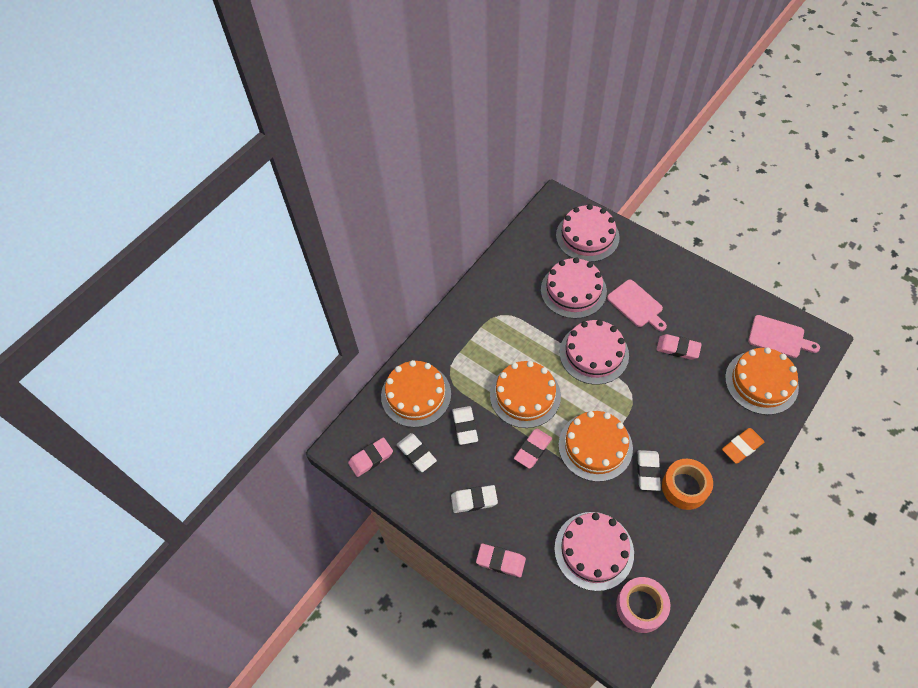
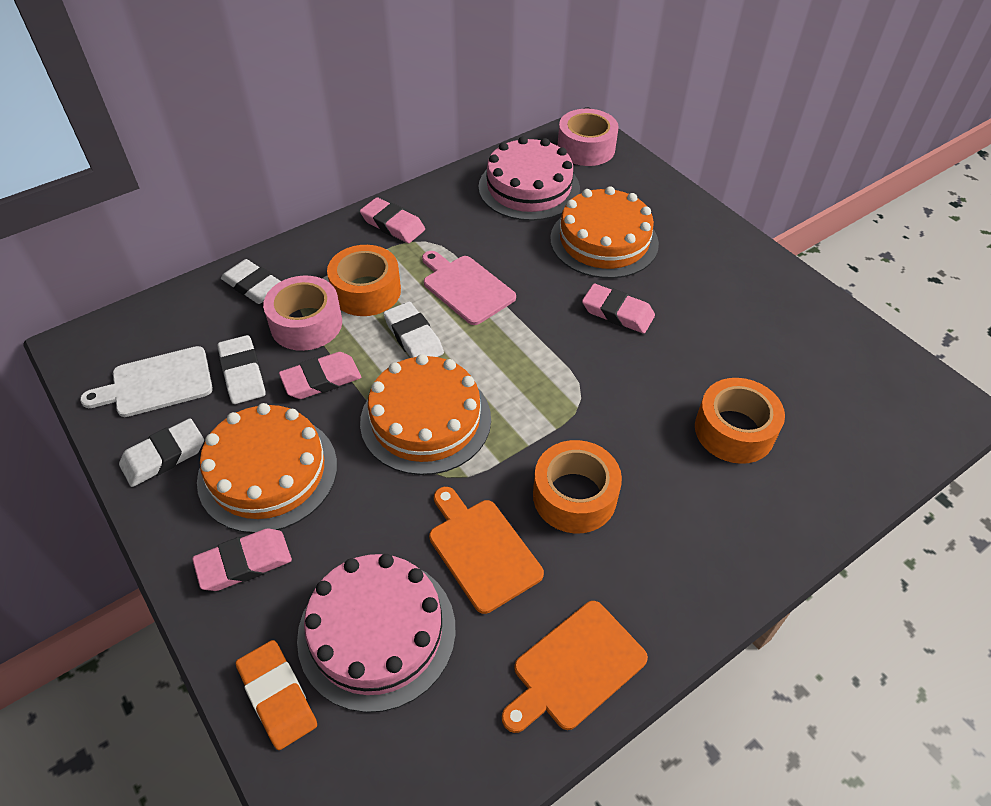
orange cake: 4 -> 3
orange cutting board: 0 -> 2
orange tape: 1 -> 3
pink cake: 4 -> 2
pink cutting board: 2 -> 1
pink tape: 1 -> 2
white cutting board: 0 -> 1

